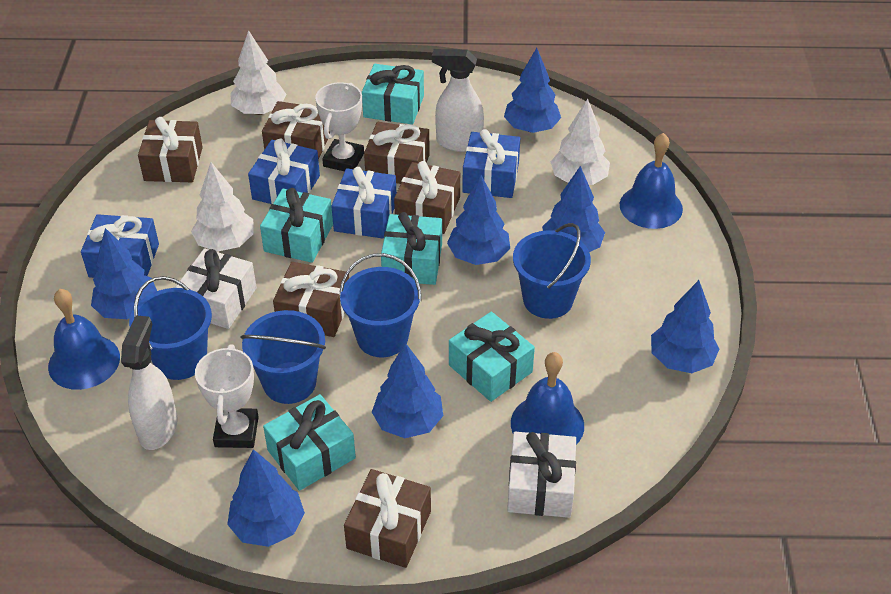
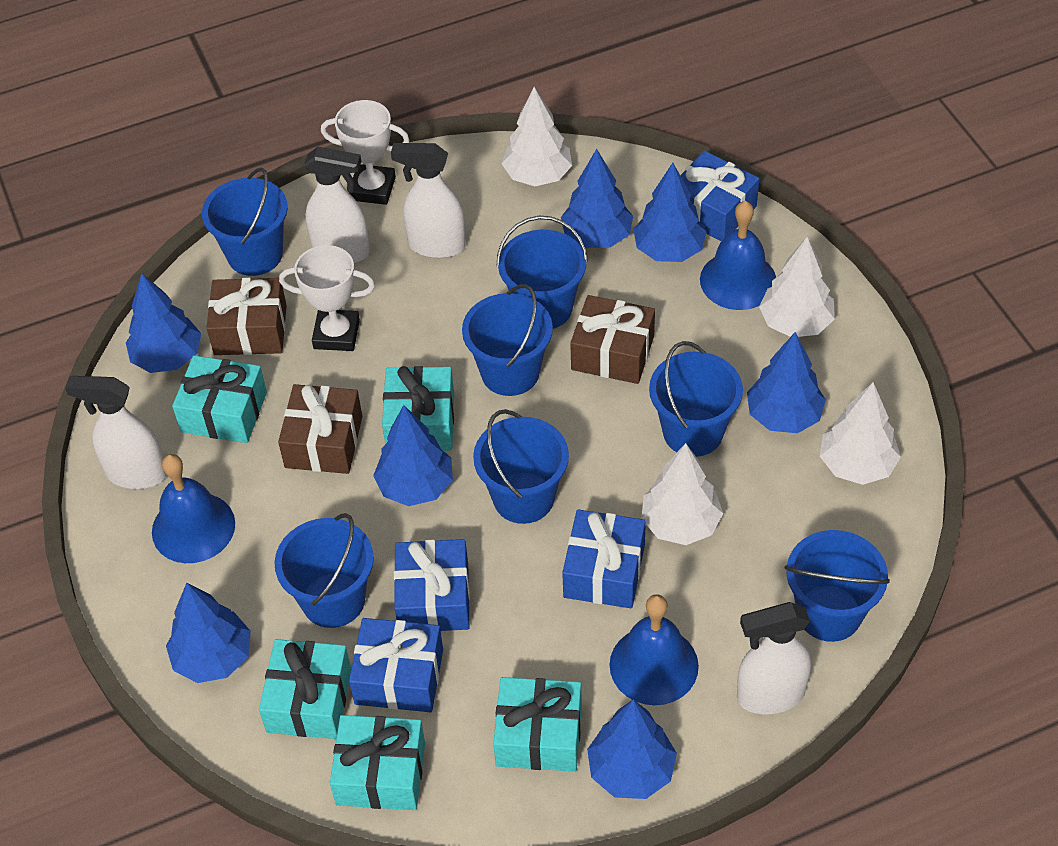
blue bucket: 4 -> 7
brown gift: 6 -> 3
white gift: 2 -> 0
white spray bottle: 2 -> 4
white tree: 3 -> 4

